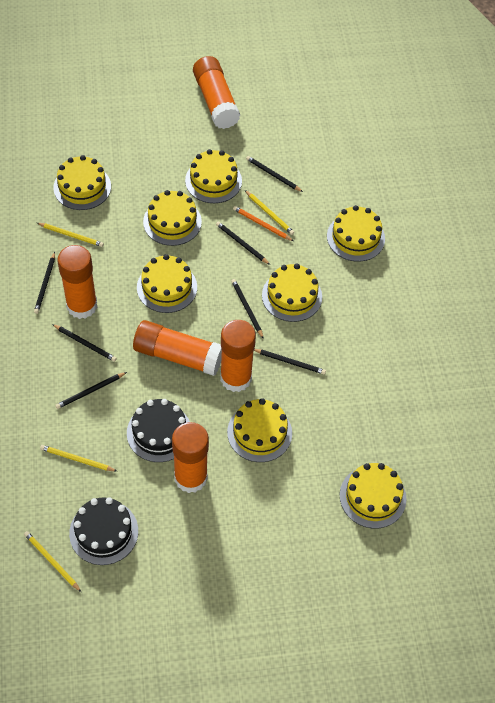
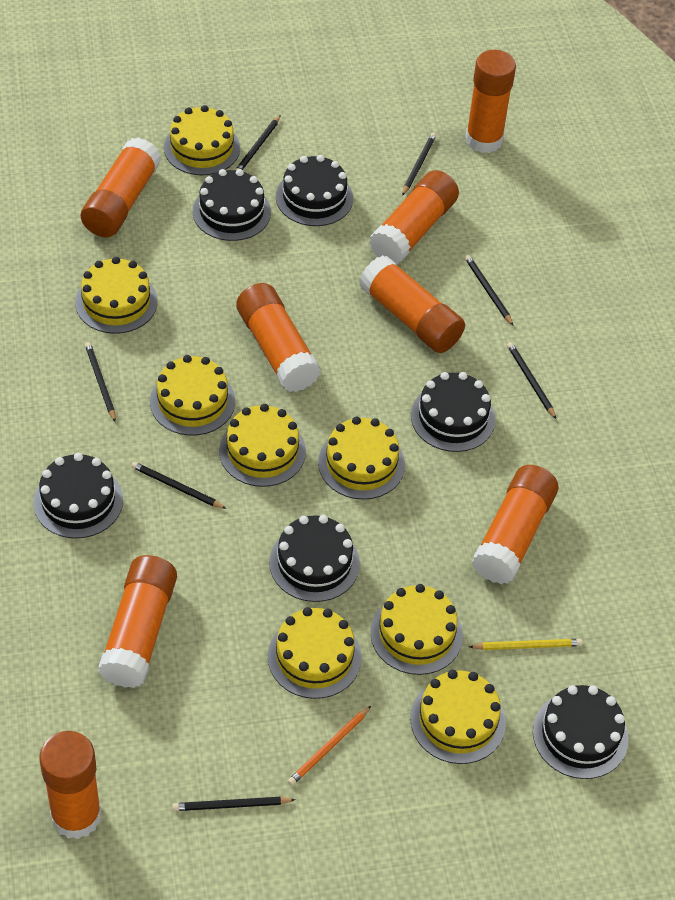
black cake: 2 -> 6
orange glue stick: 5 -> 8
yellow pencil: 4 -> 1

